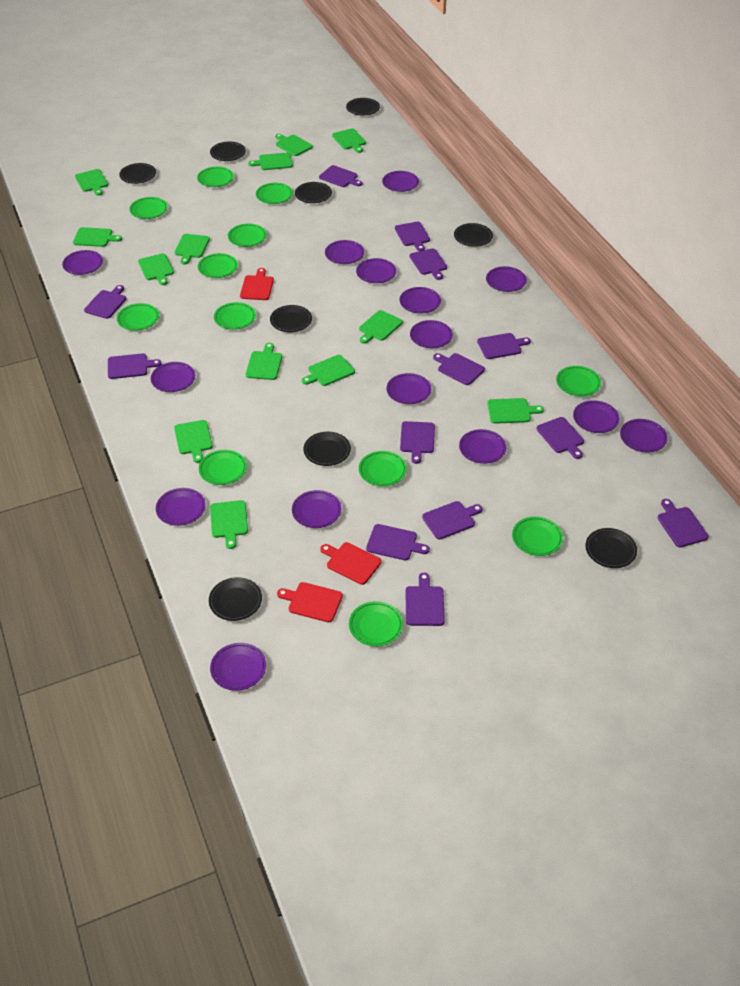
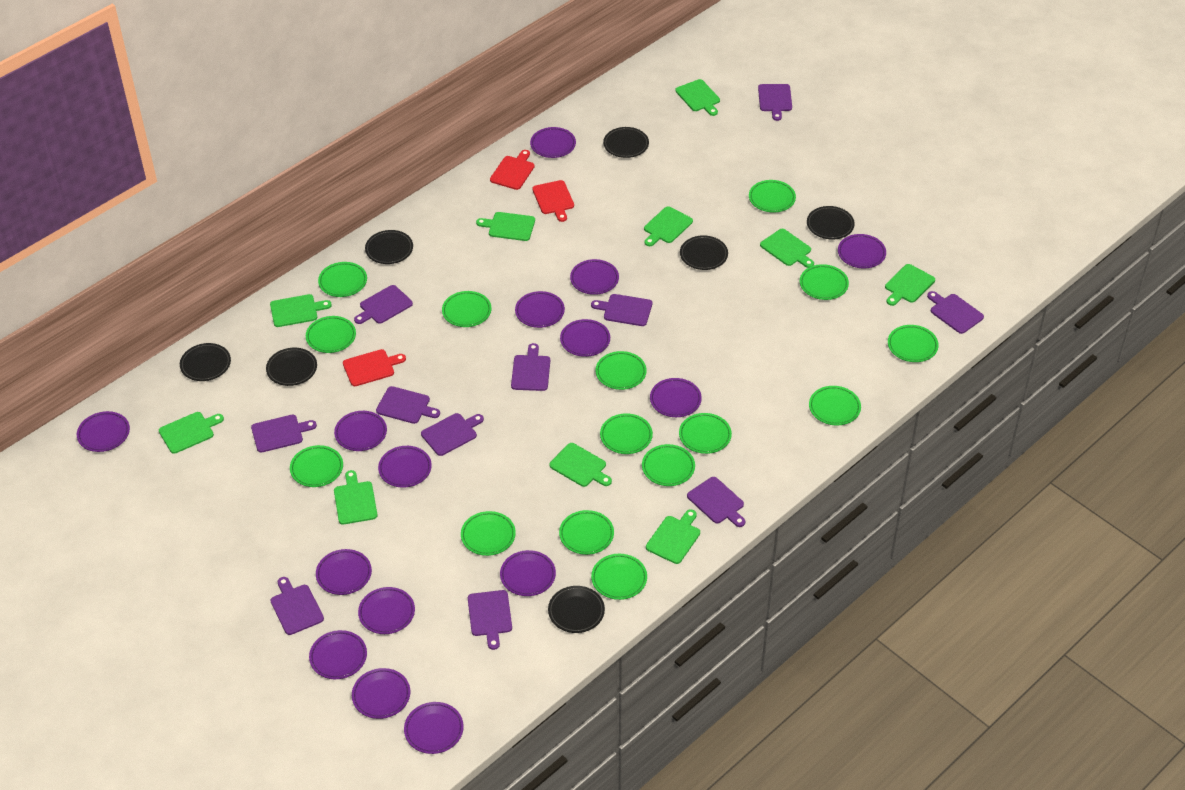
black plate: 9 -> 7
green cutting board: 13 -> 10
green plate: 12 -> 15
purple cutting board: 13 -> 11

